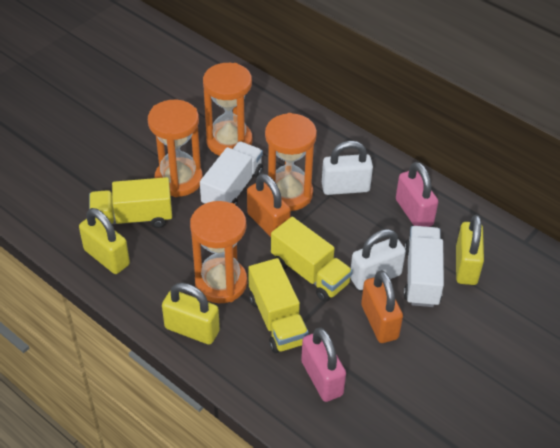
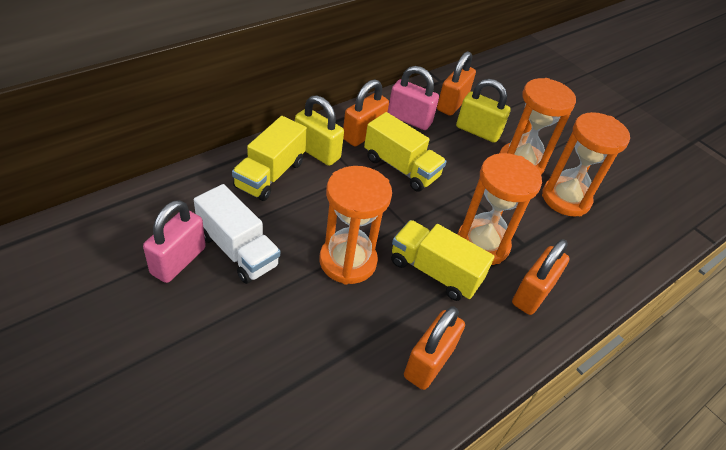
orange padlock: 2 -> 4
white padlock: 2 -> 0
white truck: 2 -> 1
yellow padlock: 3 -> 2

